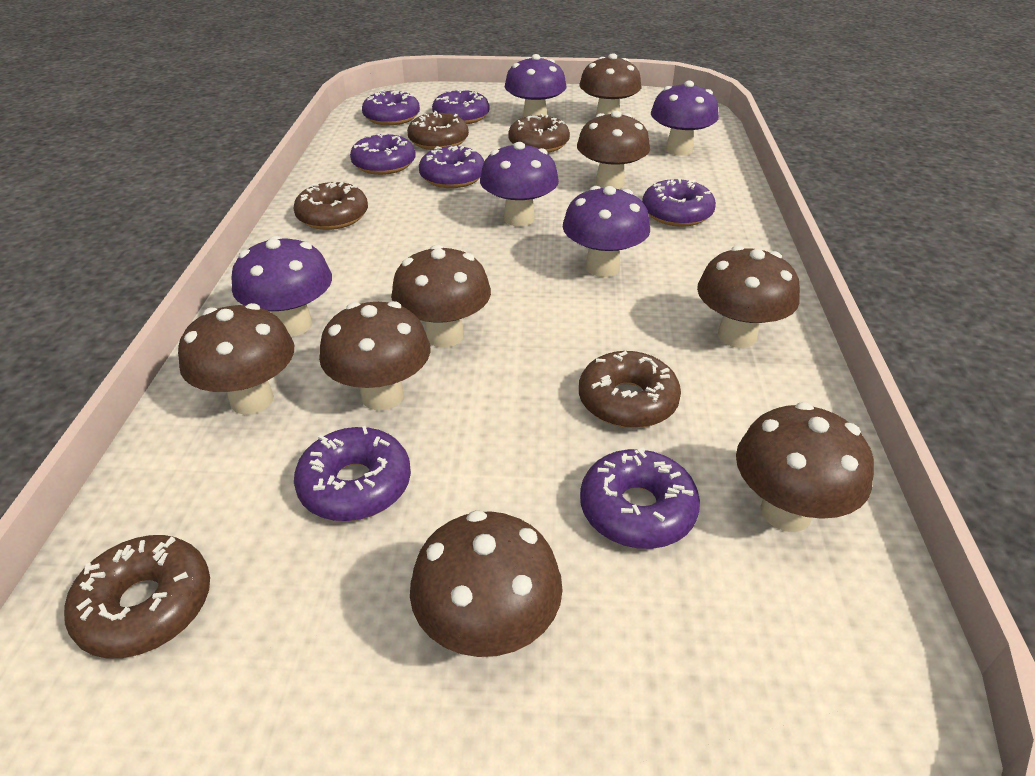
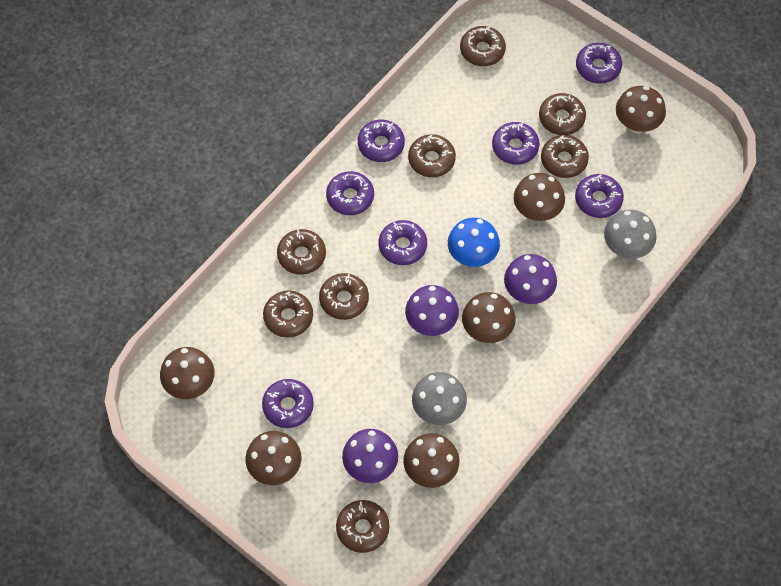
blue mushroom: 0 -> 1
brown donut: 5 -> 8
brown mushroom: 8 -> 6
grey mushroom: 0 -> 2
purple mushroom: 5 -> 3

